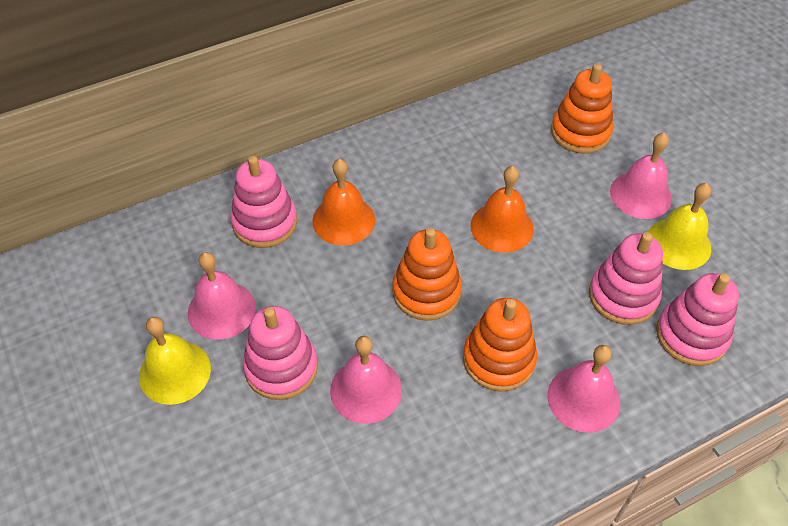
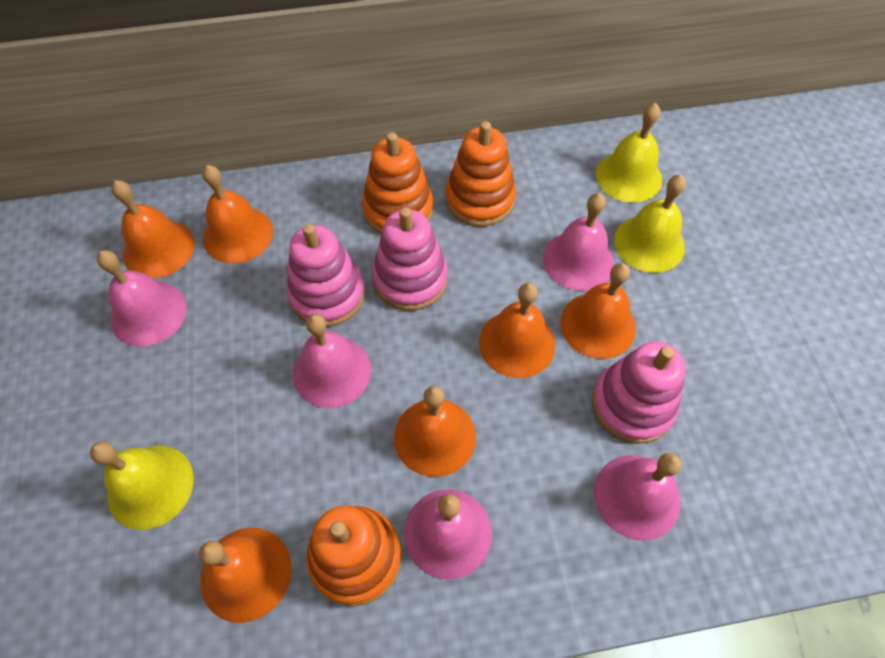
orange bell: 2 -> 6
pink bell: 4 -> 5
pink stacking toy: 4 -> 3
yellow bell: 2 -> 3

